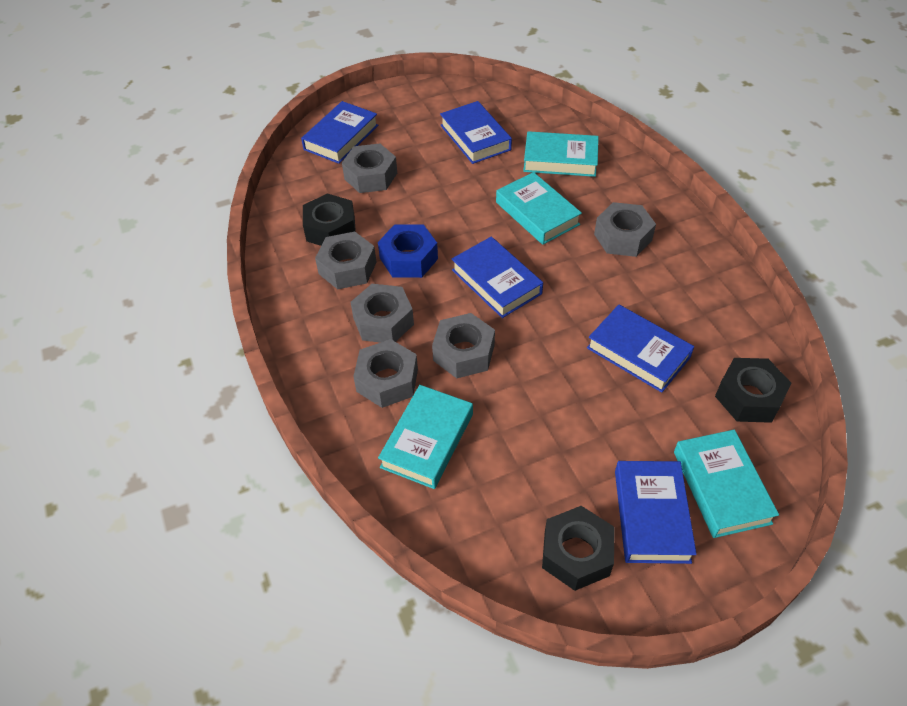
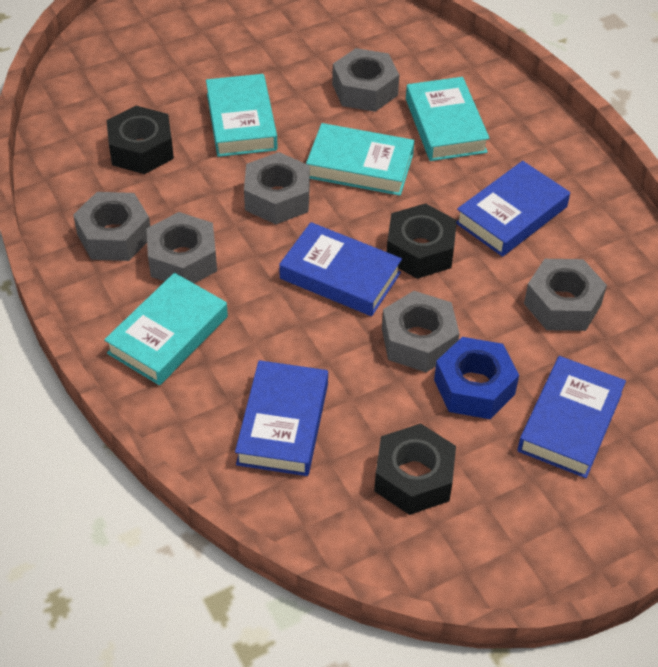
blue book: 5 -> 4

